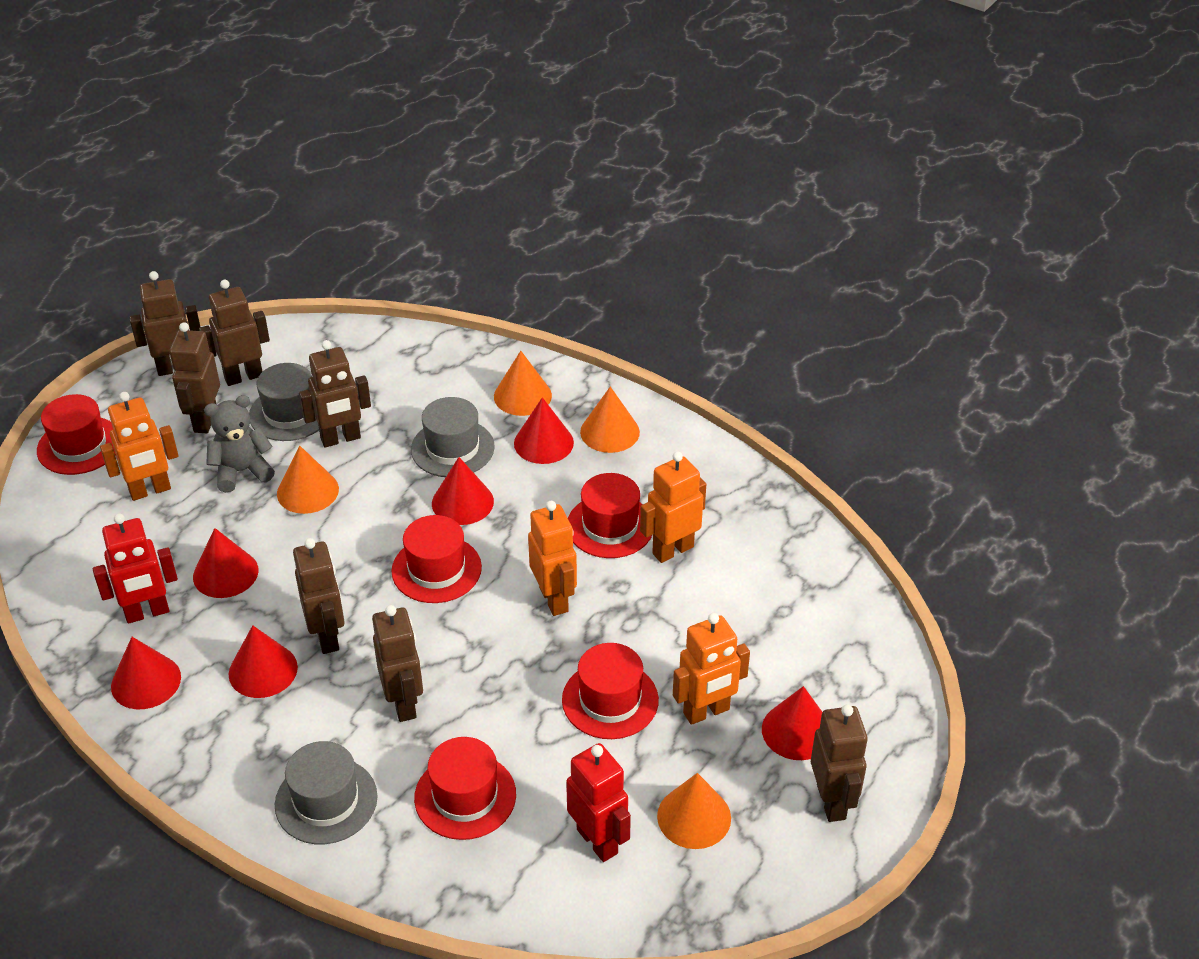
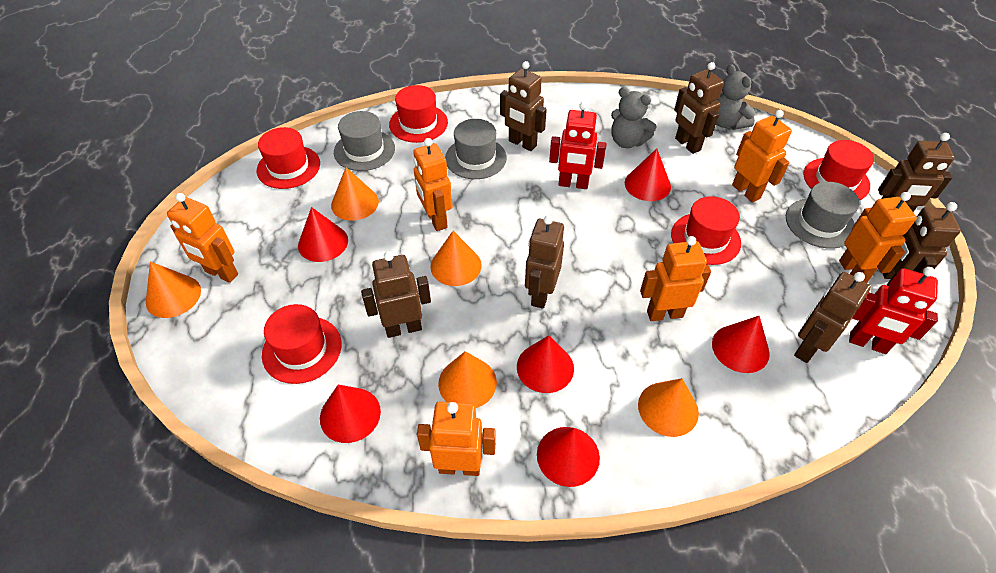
grey teddy bear: 1 -> 2
orange cone: 4 -> 5
orange robot: 4 -> 6

